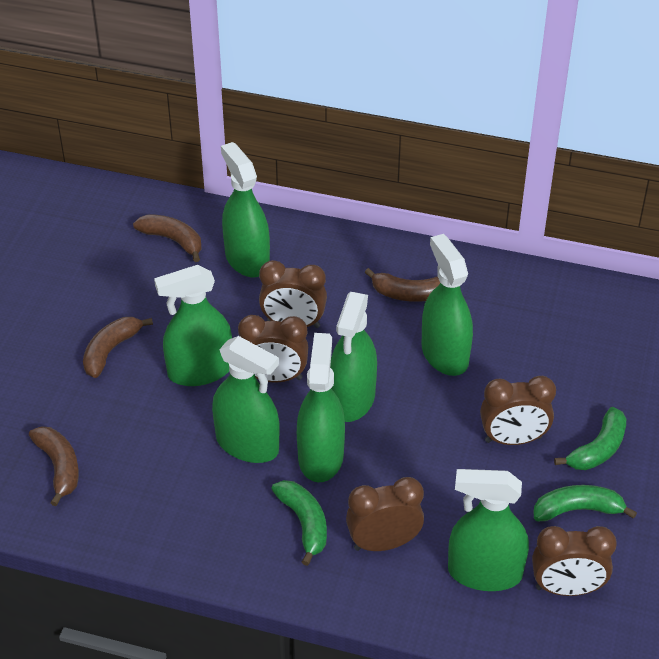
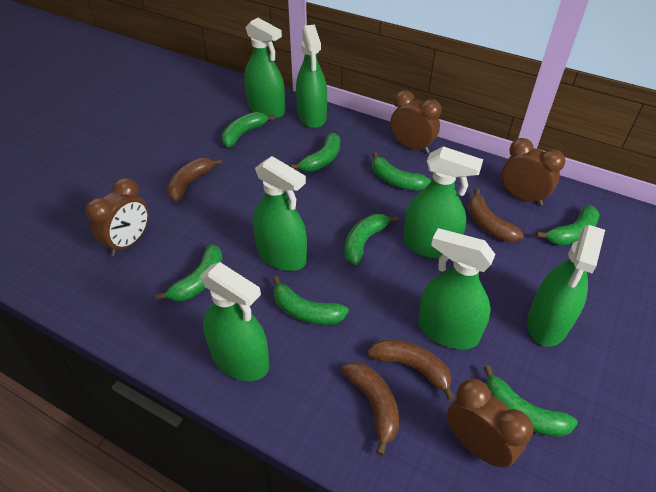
brown clock: 5 -> 4
green banana: 3 -> 8

